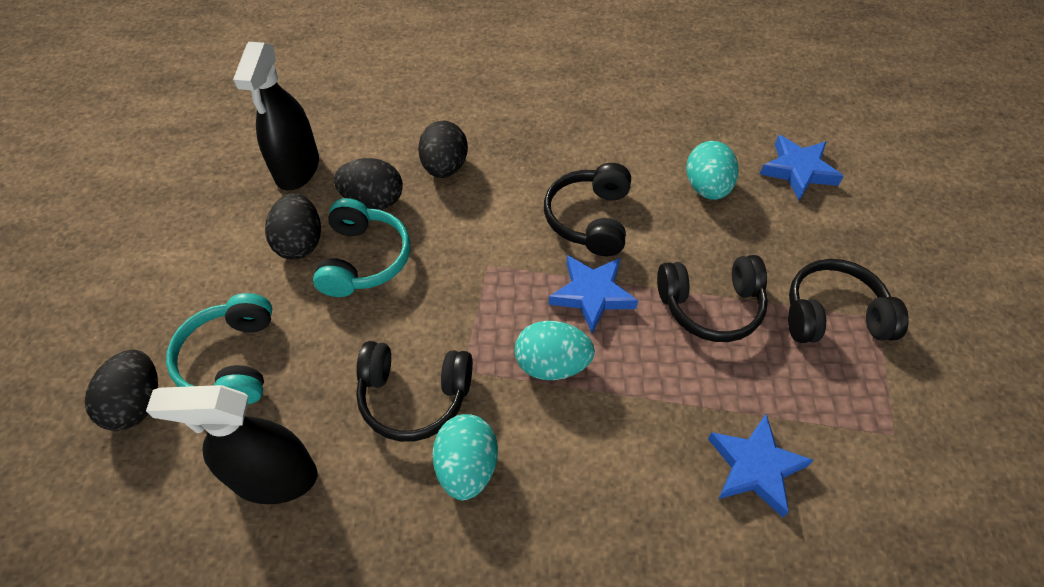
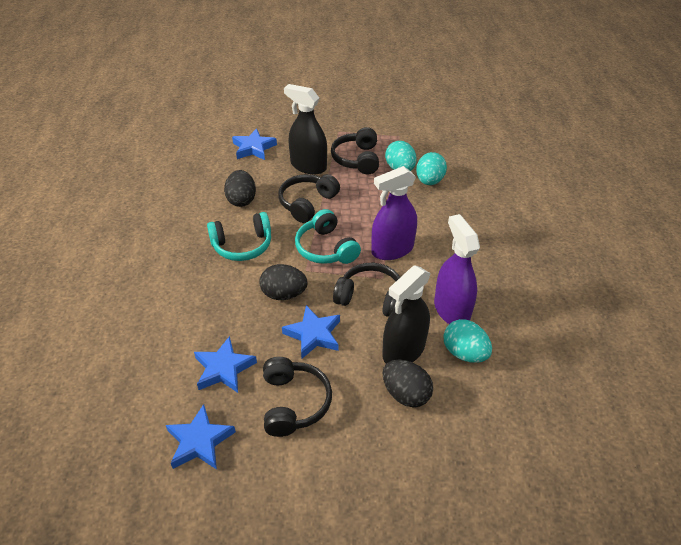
black egg: 4 -> 3
blue star: 3 -> 4
purple spray bottle: 0 -> 2

